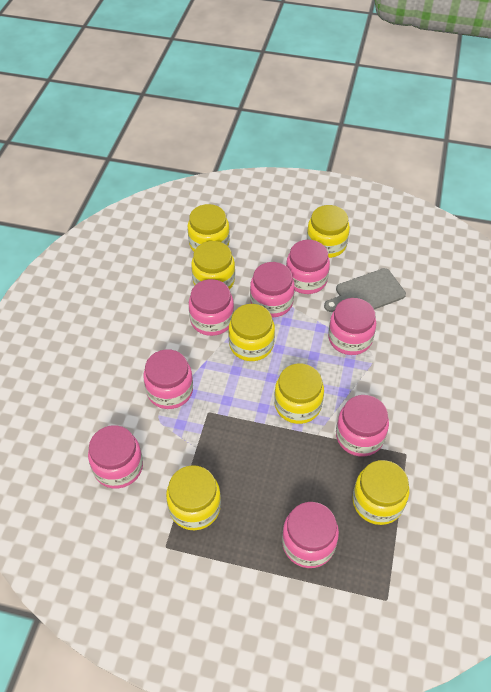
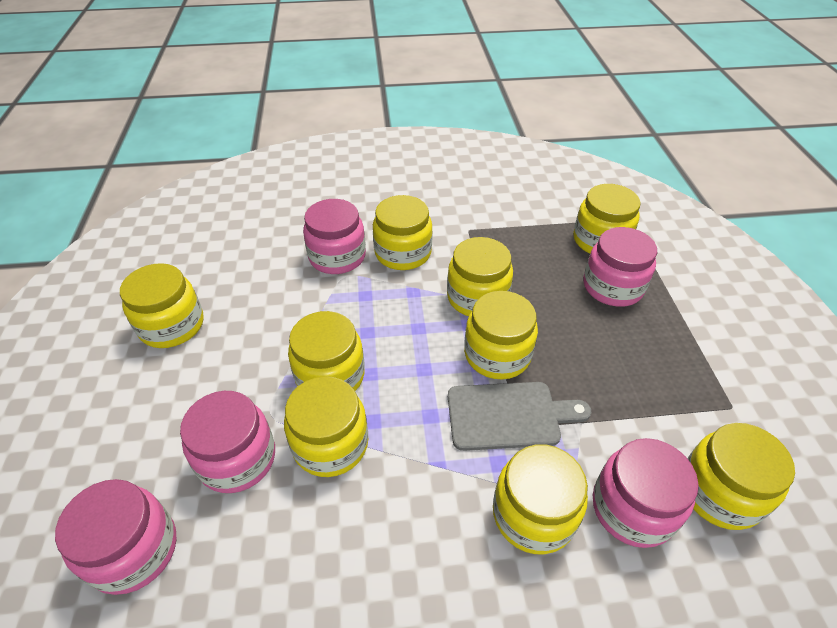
pink jar: 8 -> 5
yellow jar: 7 -> 9

